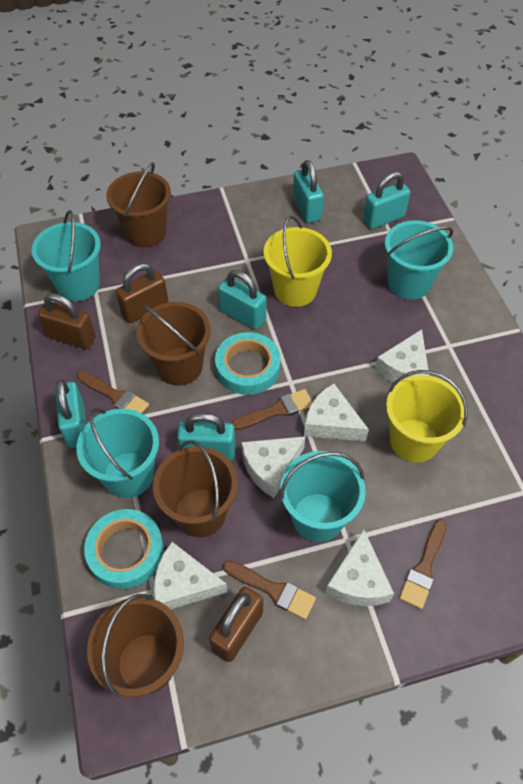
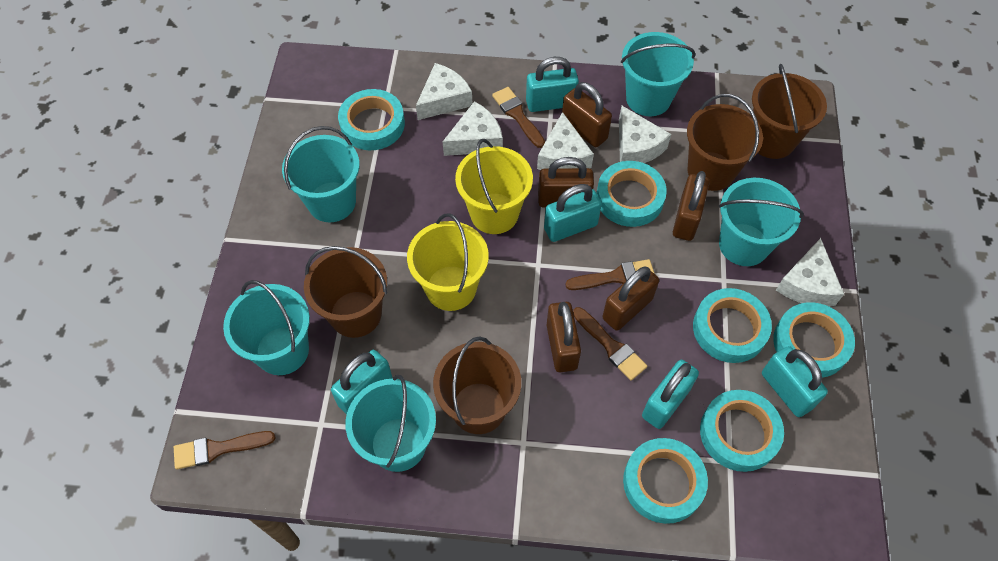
brown padlock: 3 -> 5
turquoise bucket: 4 -> 5
turquoise tape: 2 -> 6

